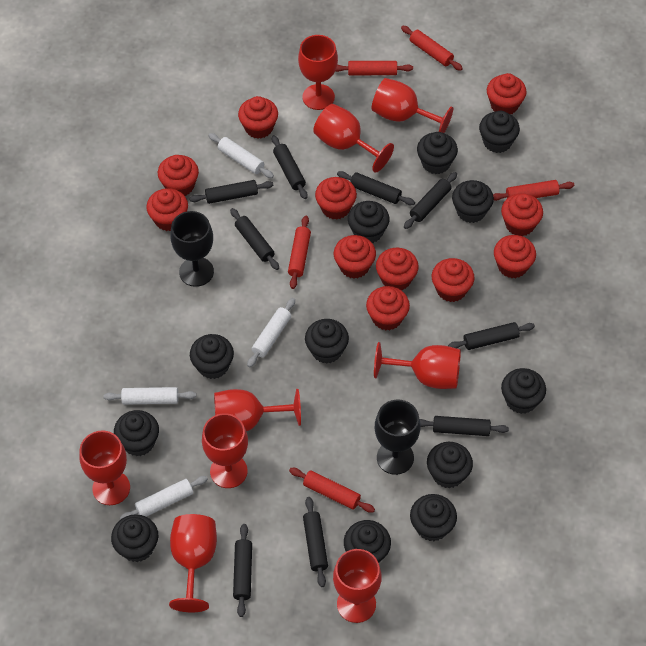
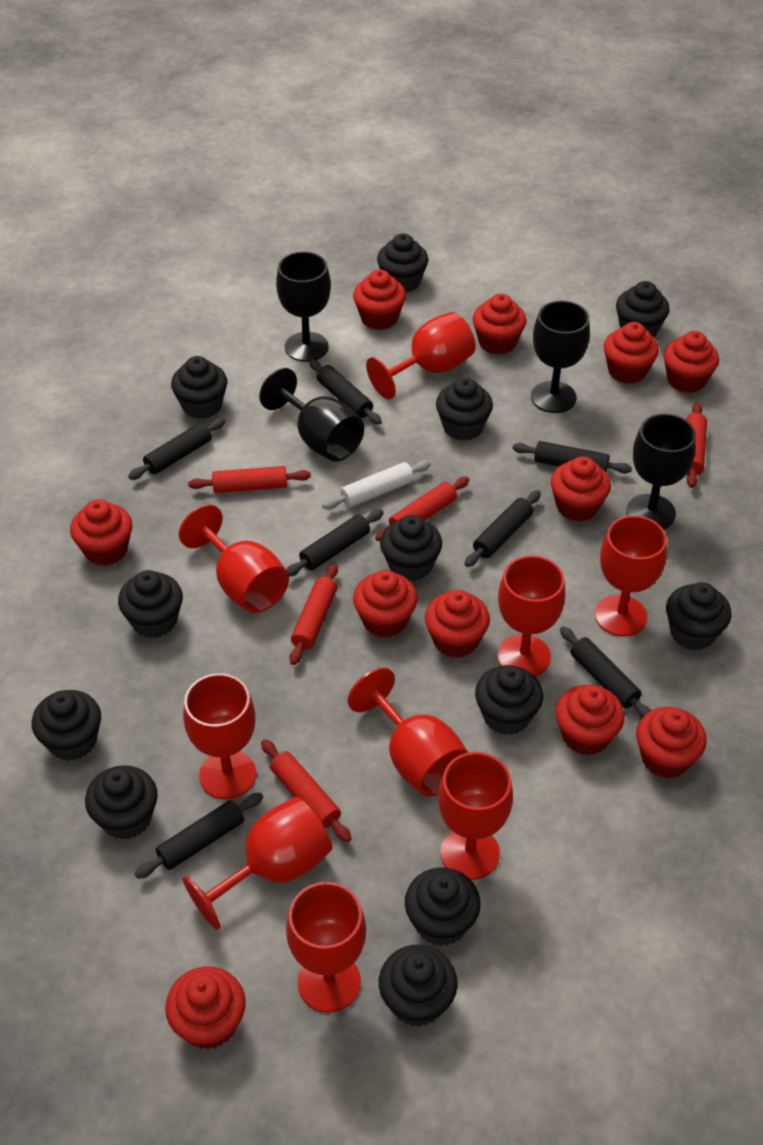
black goblet: 2 -> 4
black rolling pin: 9 -> 7
white rolling pin: 4 -> 1

